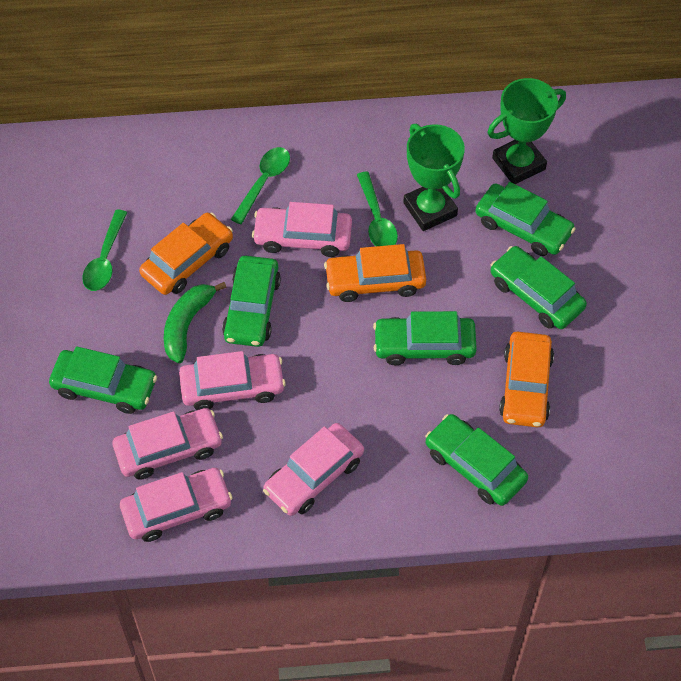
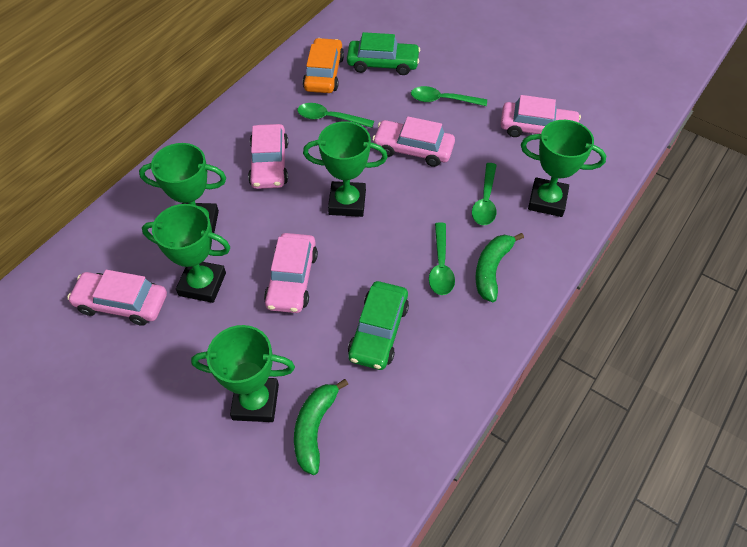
green banana: 1 -> 2
green car: 6 -> 2
green spoon: 3 -> 4
green trophy: 2 -> 5
orange car: 3 -> 1

